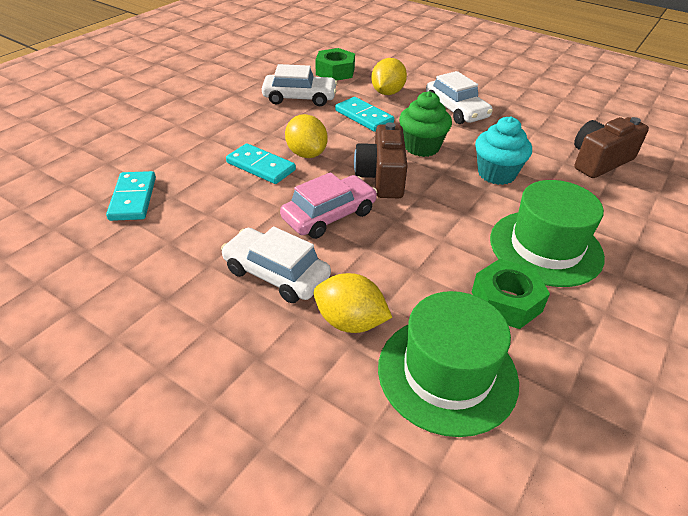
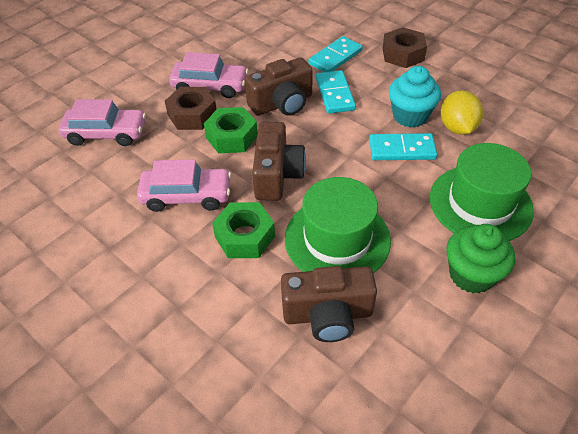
brown camera: 2 -> 3
brown nut: 0 -> 2
pink car: 1 -> 3
white car: 3 -> 0
yellow lemon: 3 -> 1

